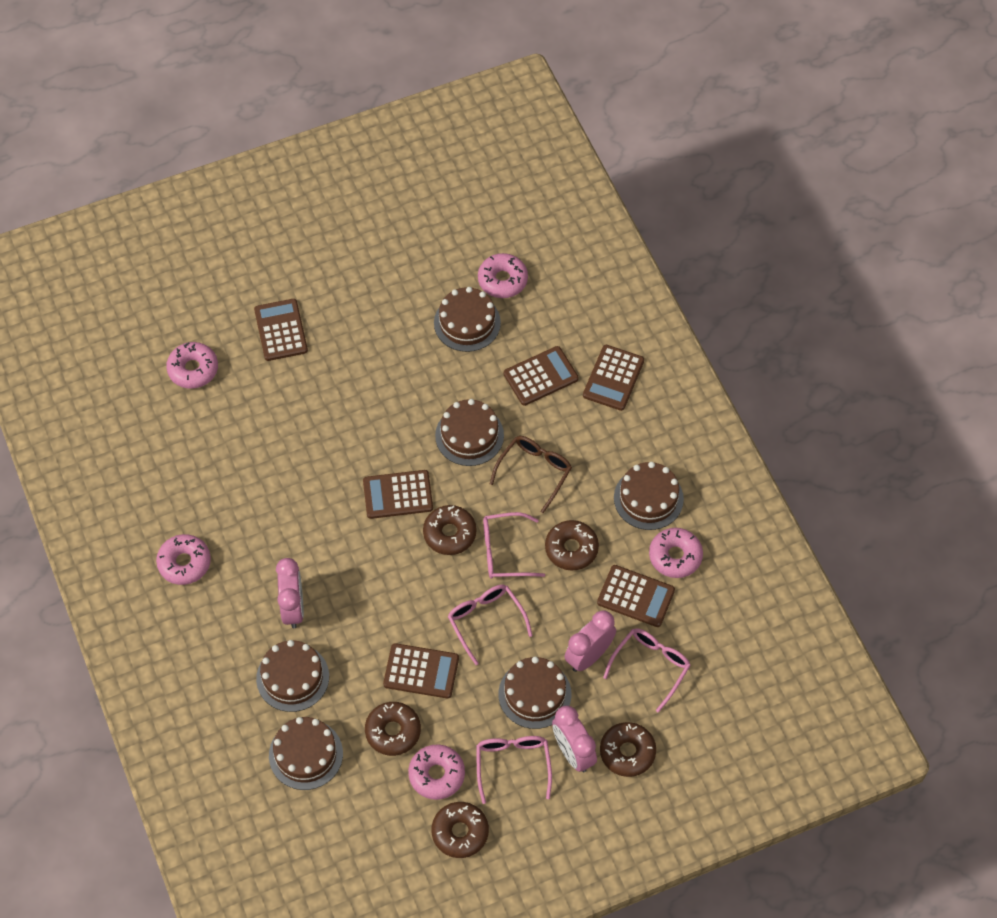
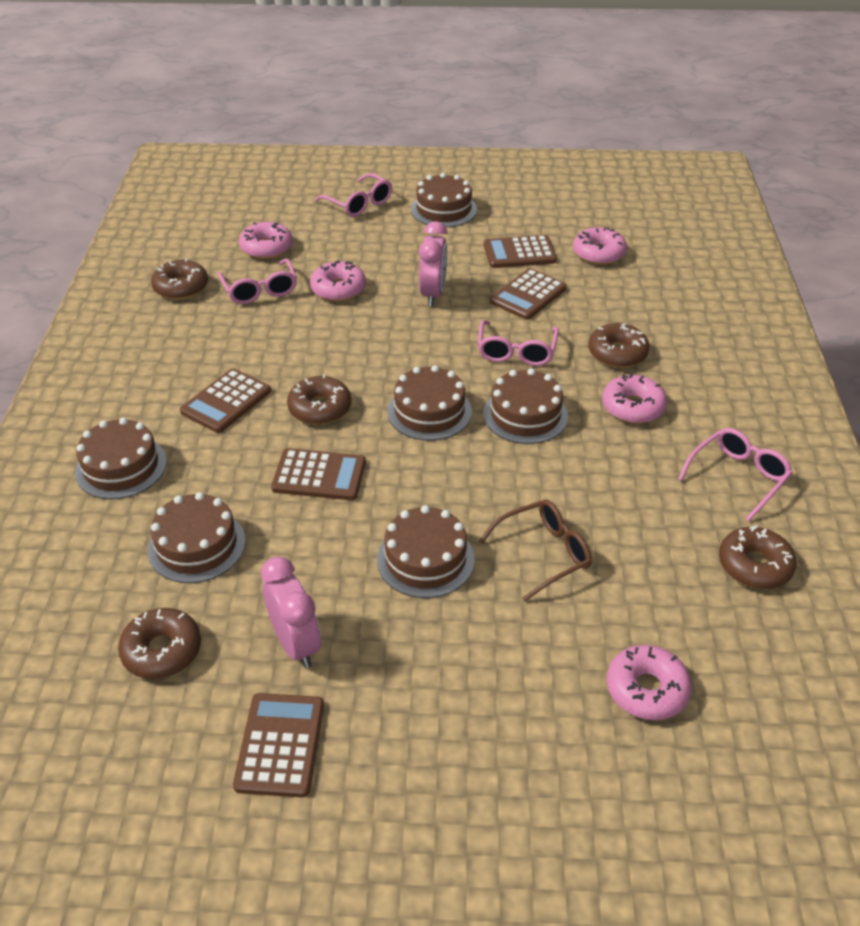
brown calculator: 6 -> 5
pink clock: 3 -> 2

